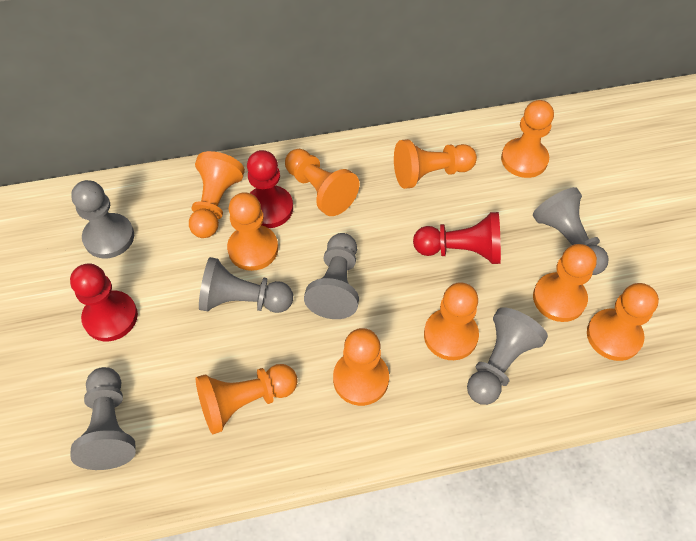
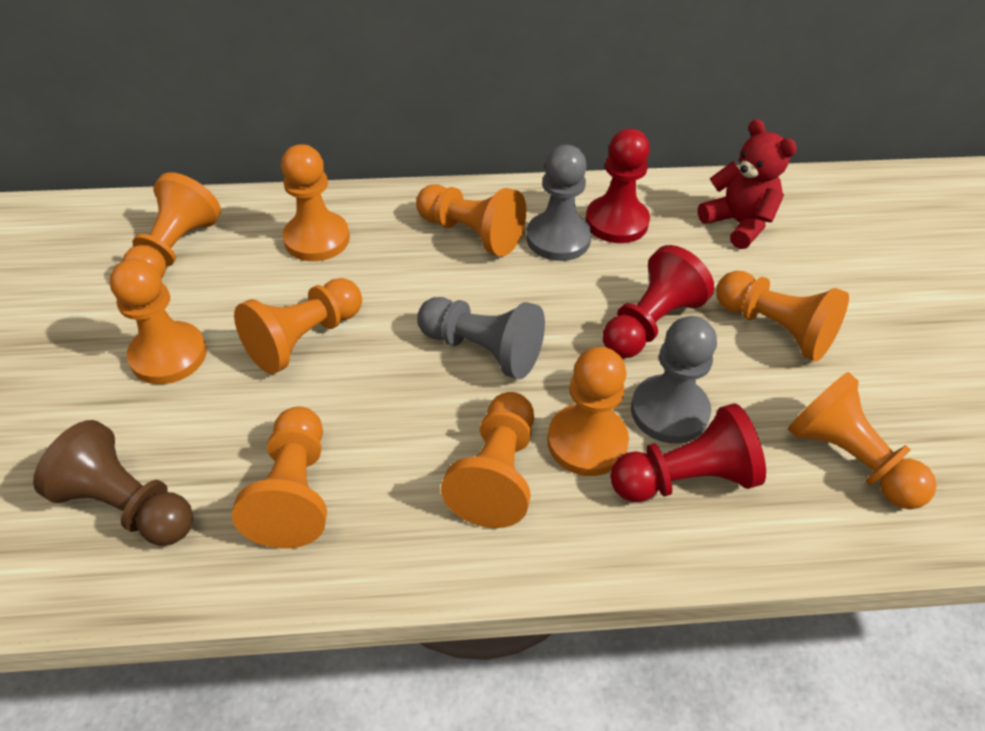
brown pawn: 0 -> 1
grey pawn: 6 -> 3
red teddy bear: 0 -> 1

